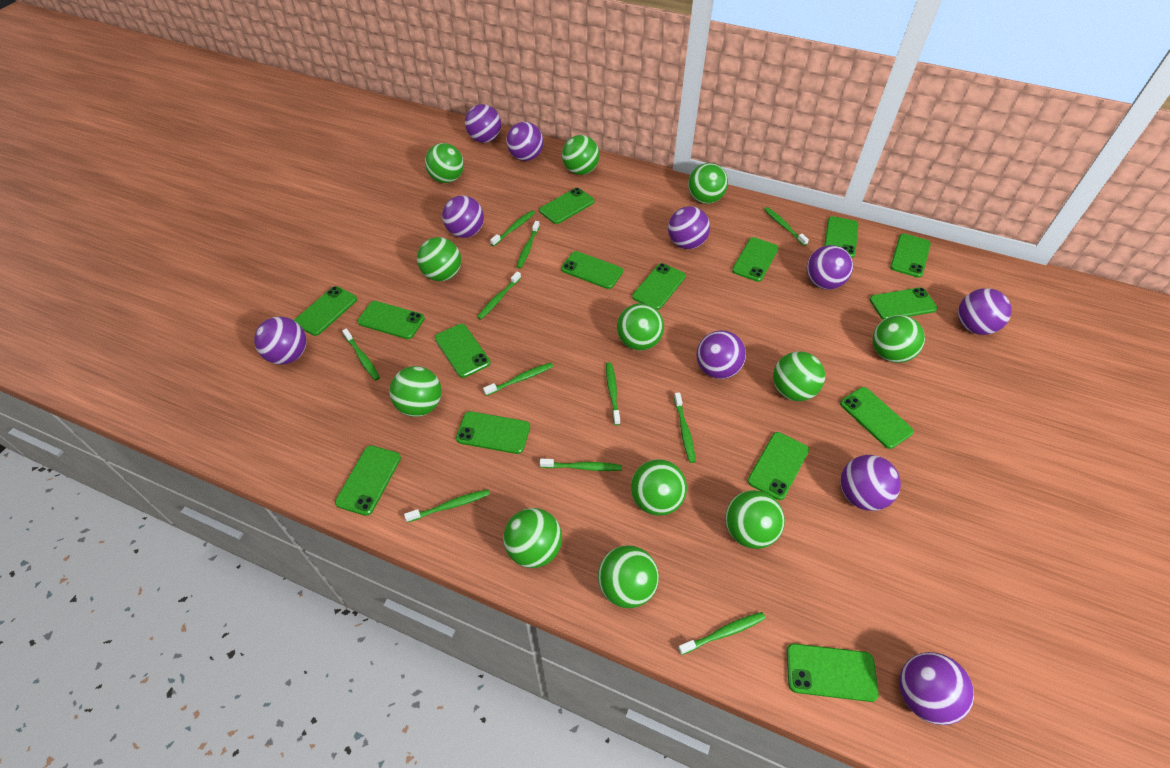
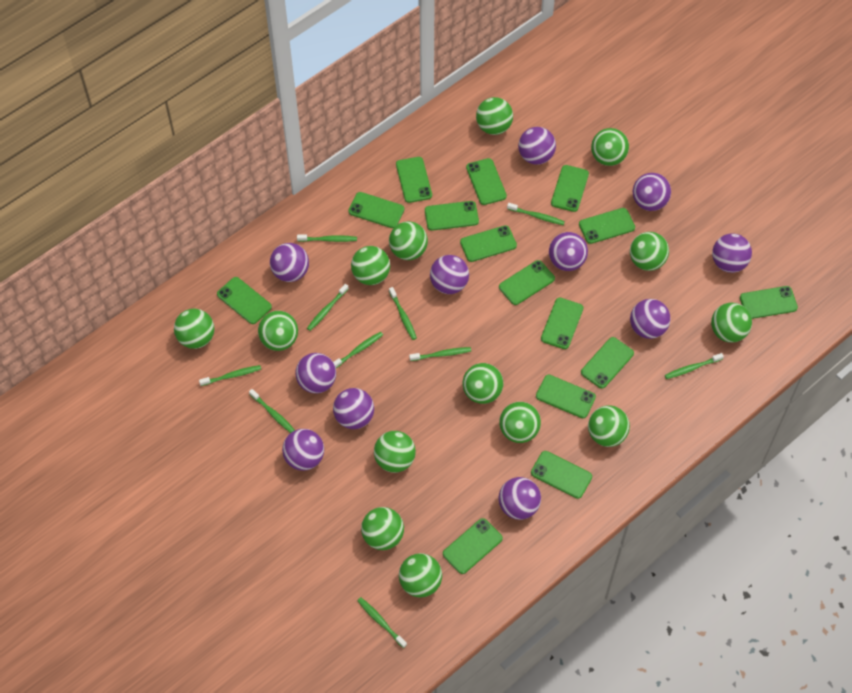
green ball: 12 -> 14
green toothbrush: 11 -> 10
purple ball: 10 -> 11

